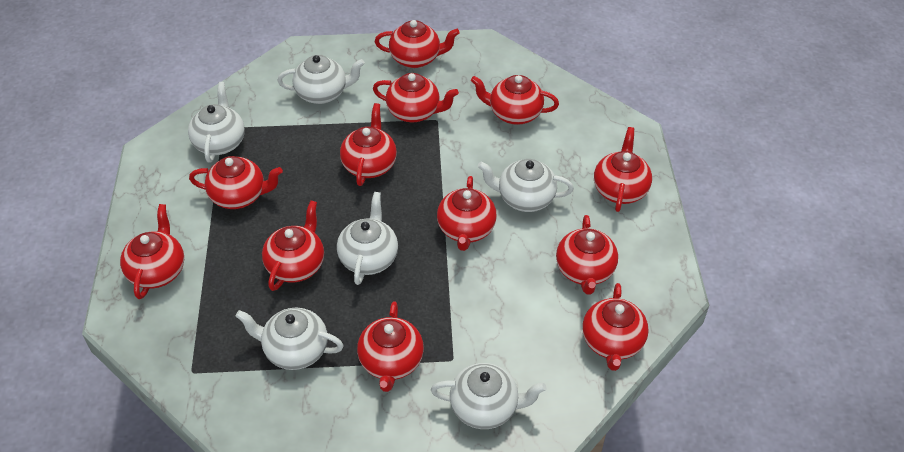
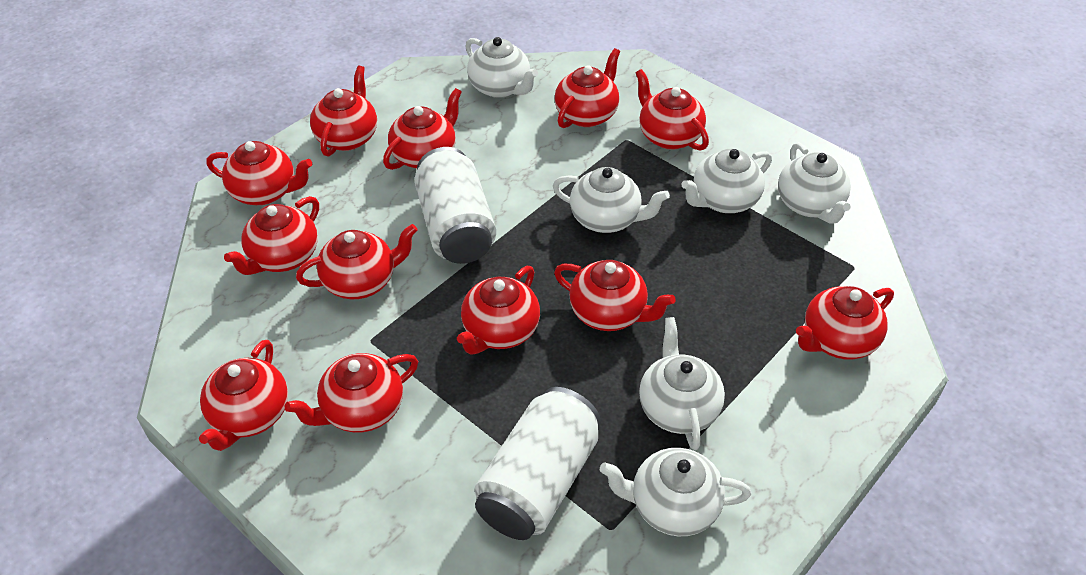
white can: 0 -> 2

